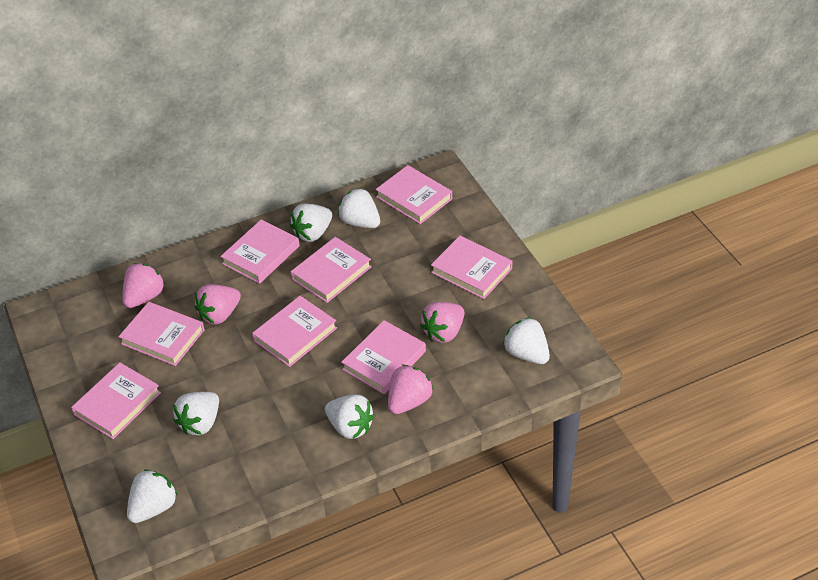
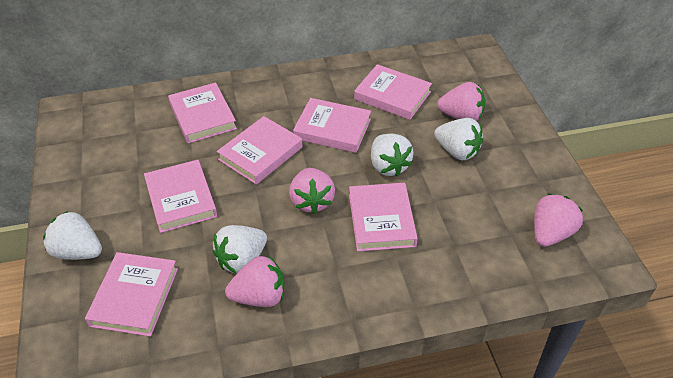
pink book: 8 -> 7
white strawberry: 6 -> 4

